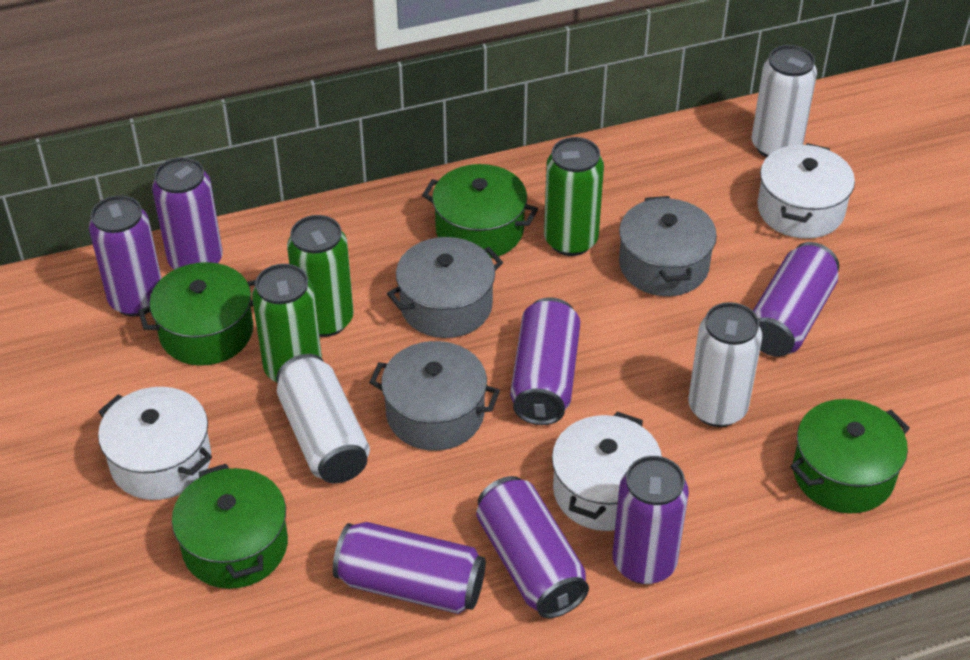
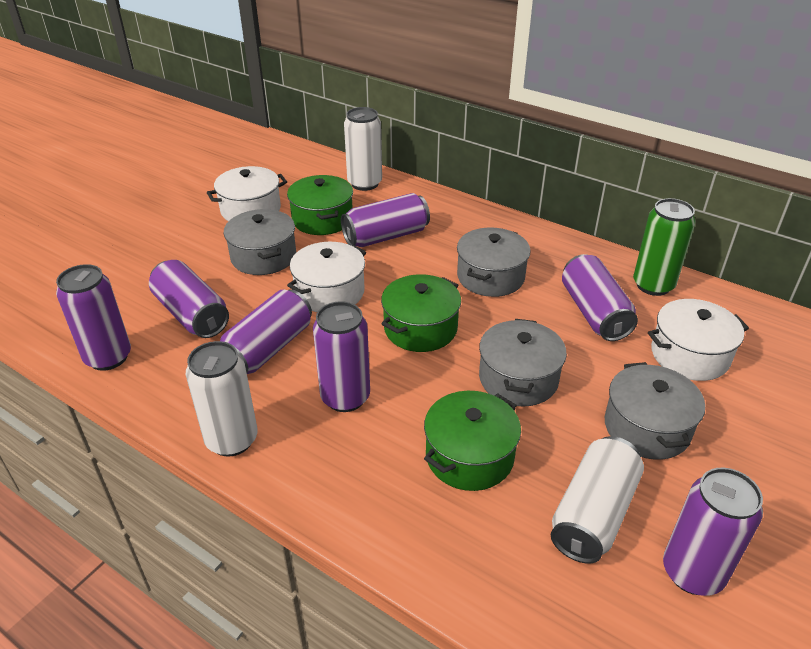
green can: 3 -> 1
green pot: 4 -> 3
grey pot: 3 -> 4

